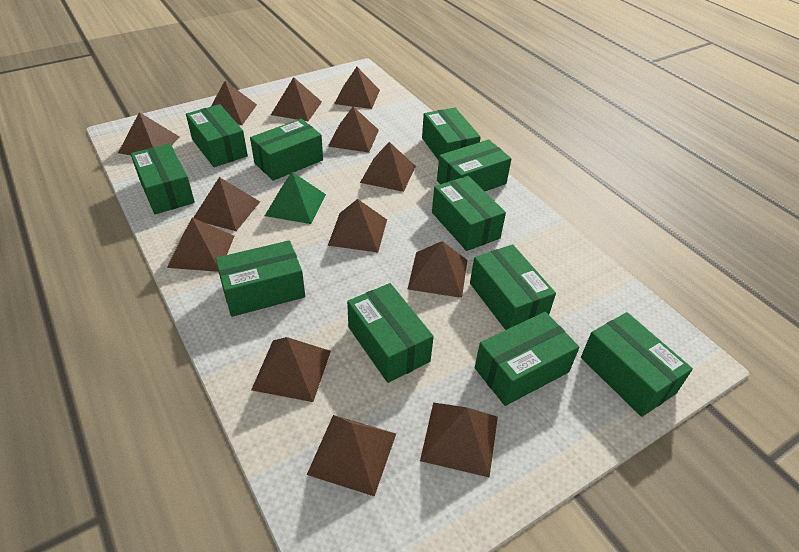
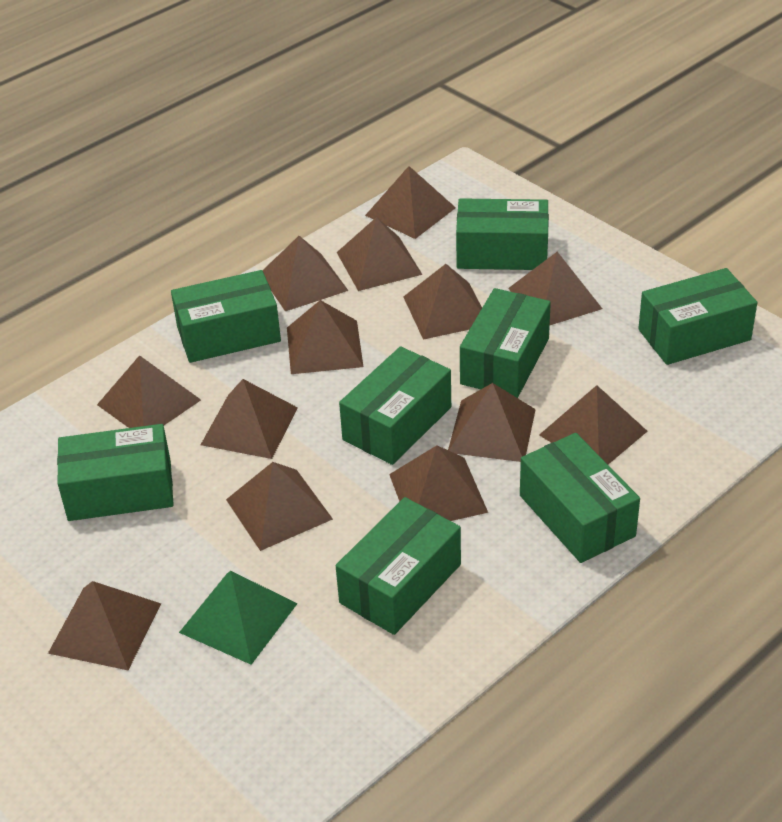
green box: 11 -> 8

